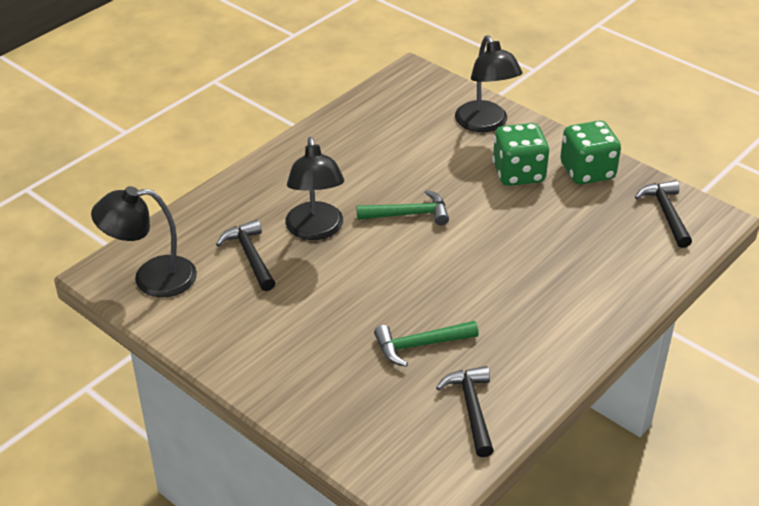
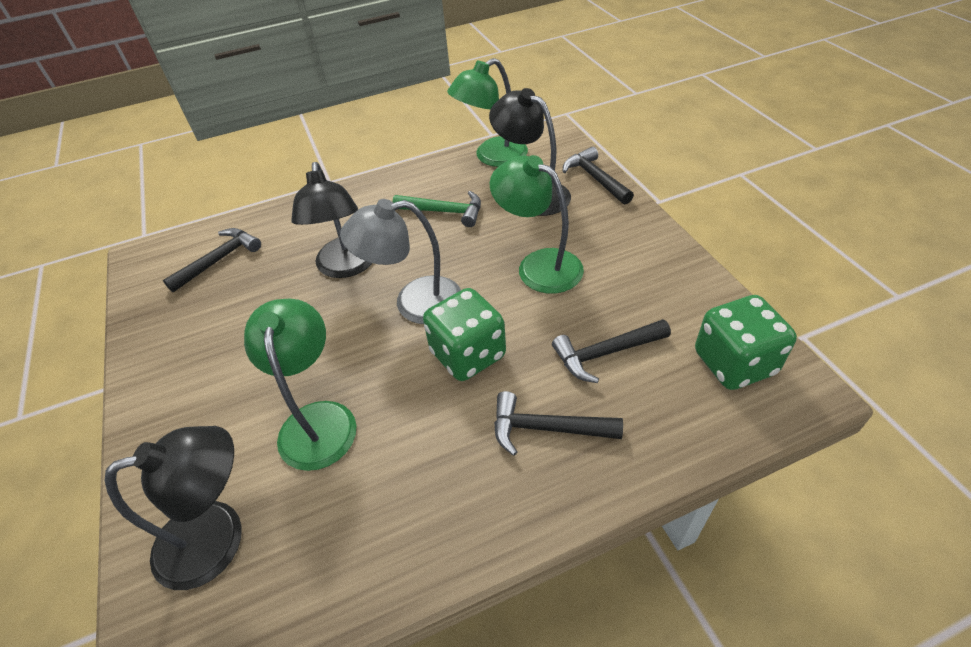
black hammer: 3 -> 4
green hammer: 2 -> 1
green lamp: 0 -> 3
grey lamp: 0 -> 1

